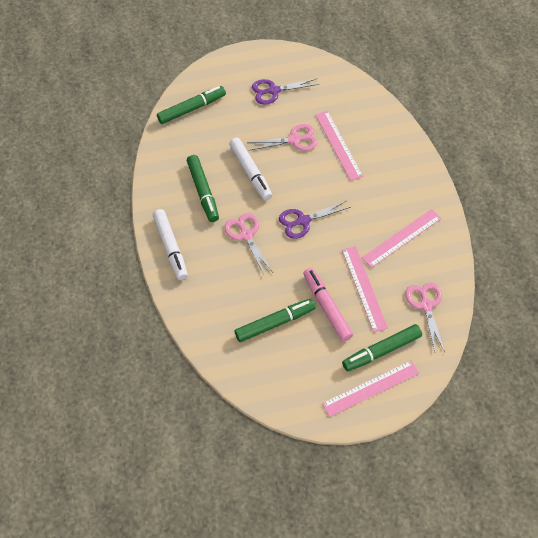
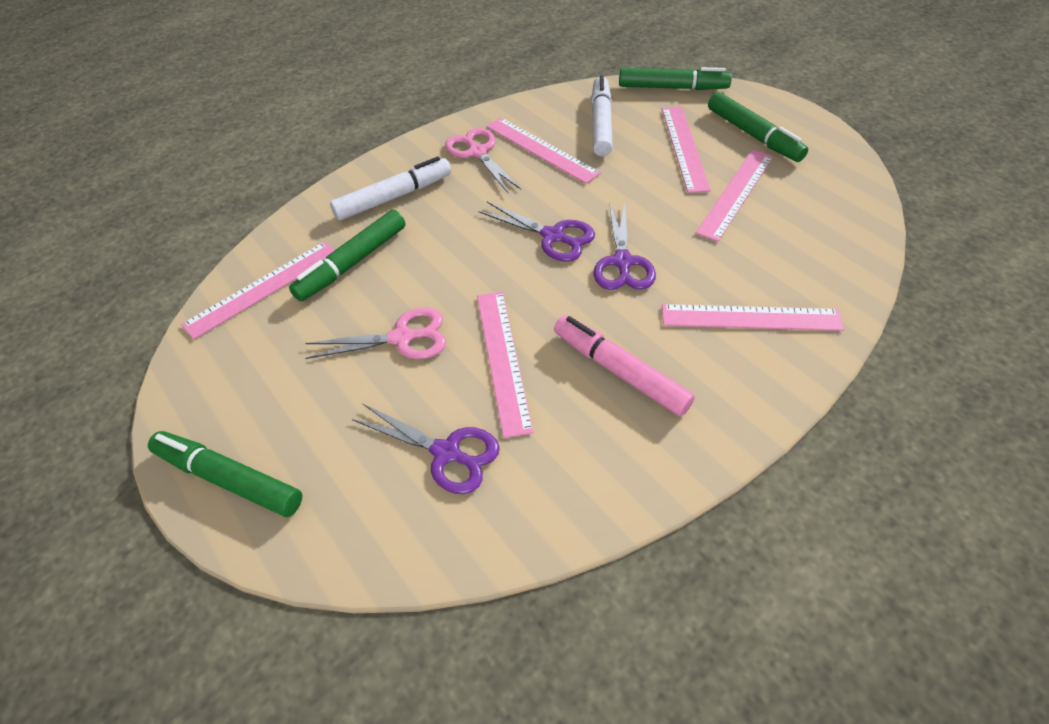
pink ruler: 4 -> 6
pink scissors: 3 -> 2
purple scissors: 2 -> 3

